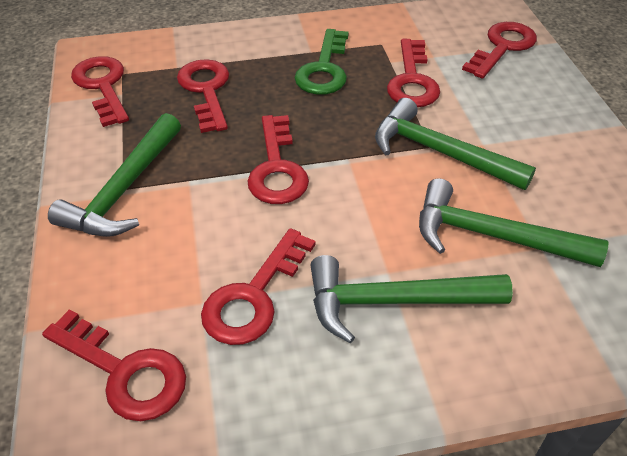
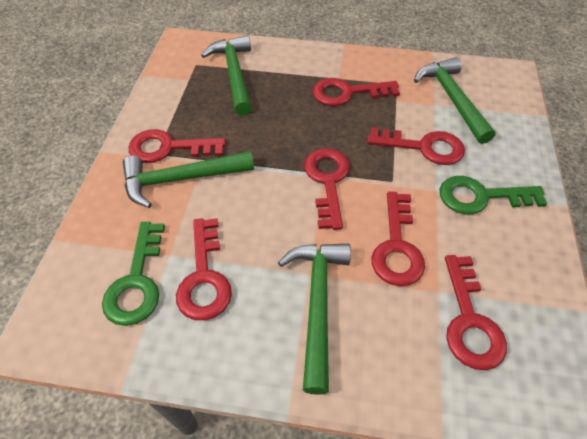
green key: 1 -> 2

